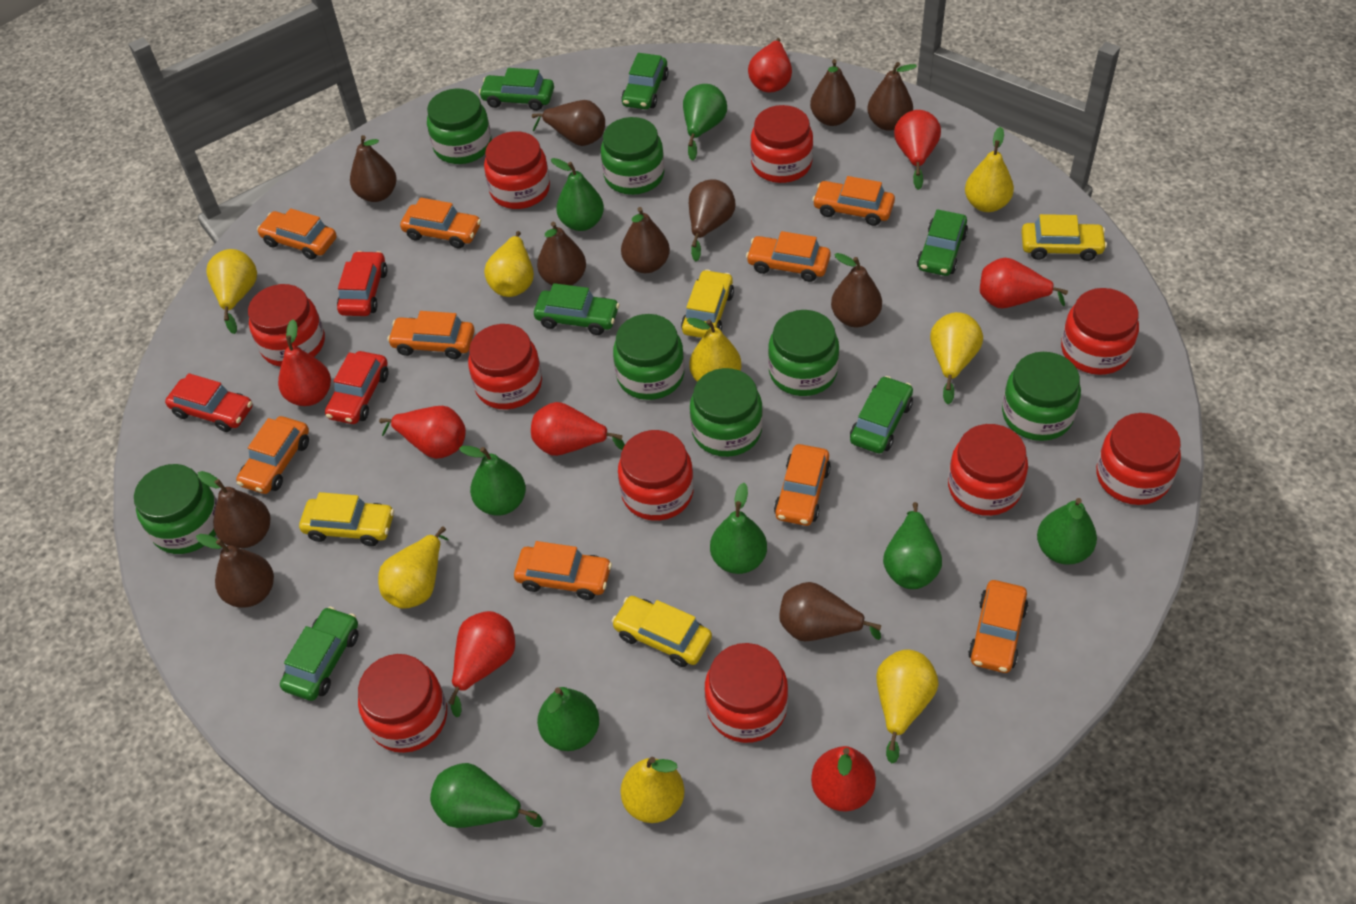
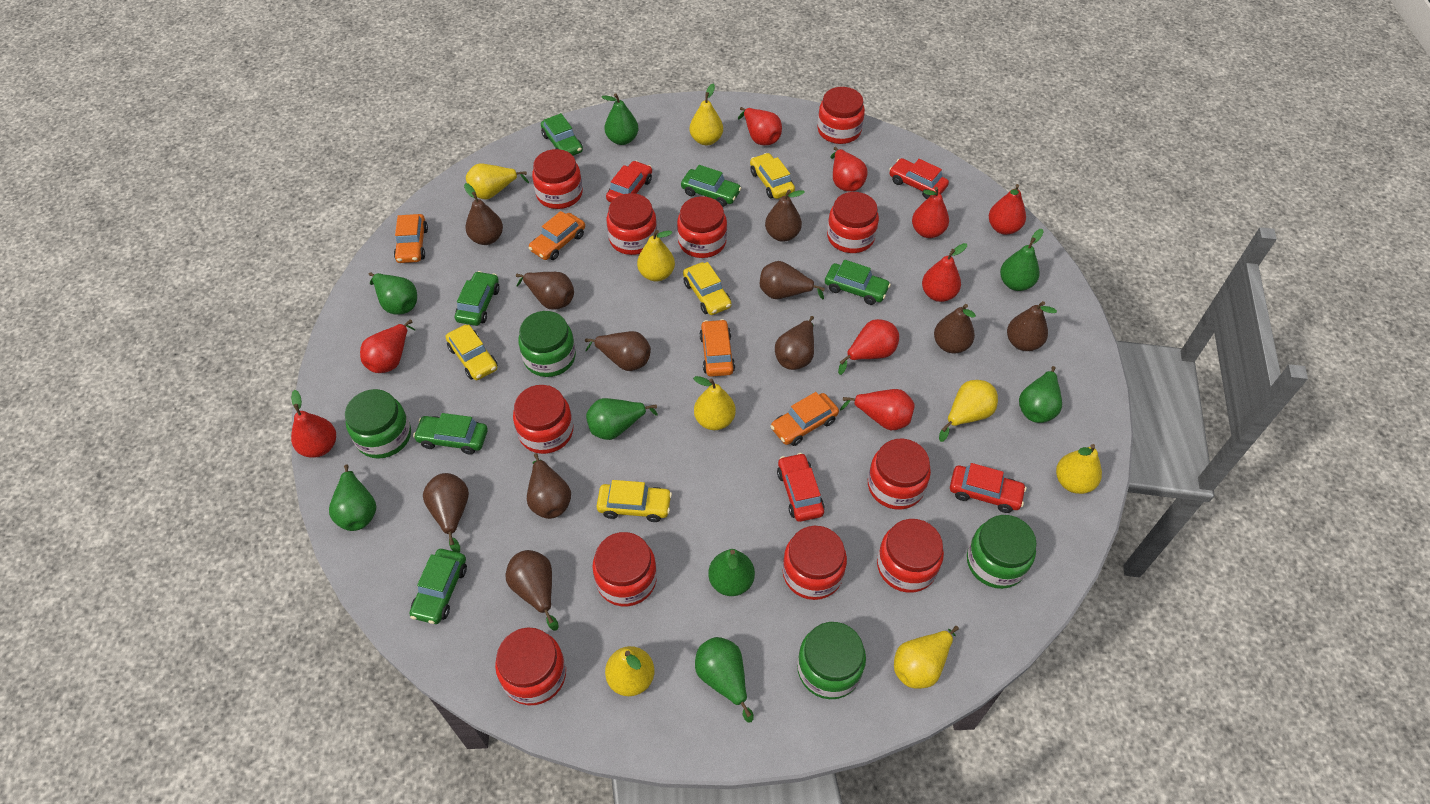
green jar: 7 -> 4
orange car: 9 -> 4
red car: 3 -> 4
red jar: 10 -> 11
red pear: 8 -> 9

